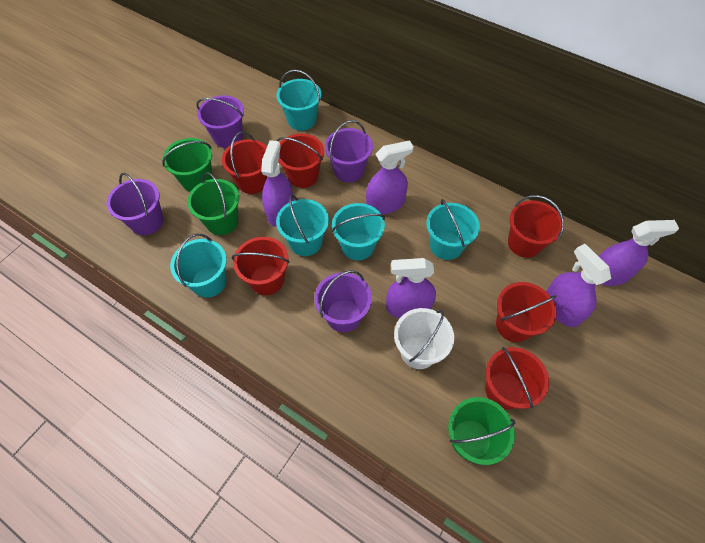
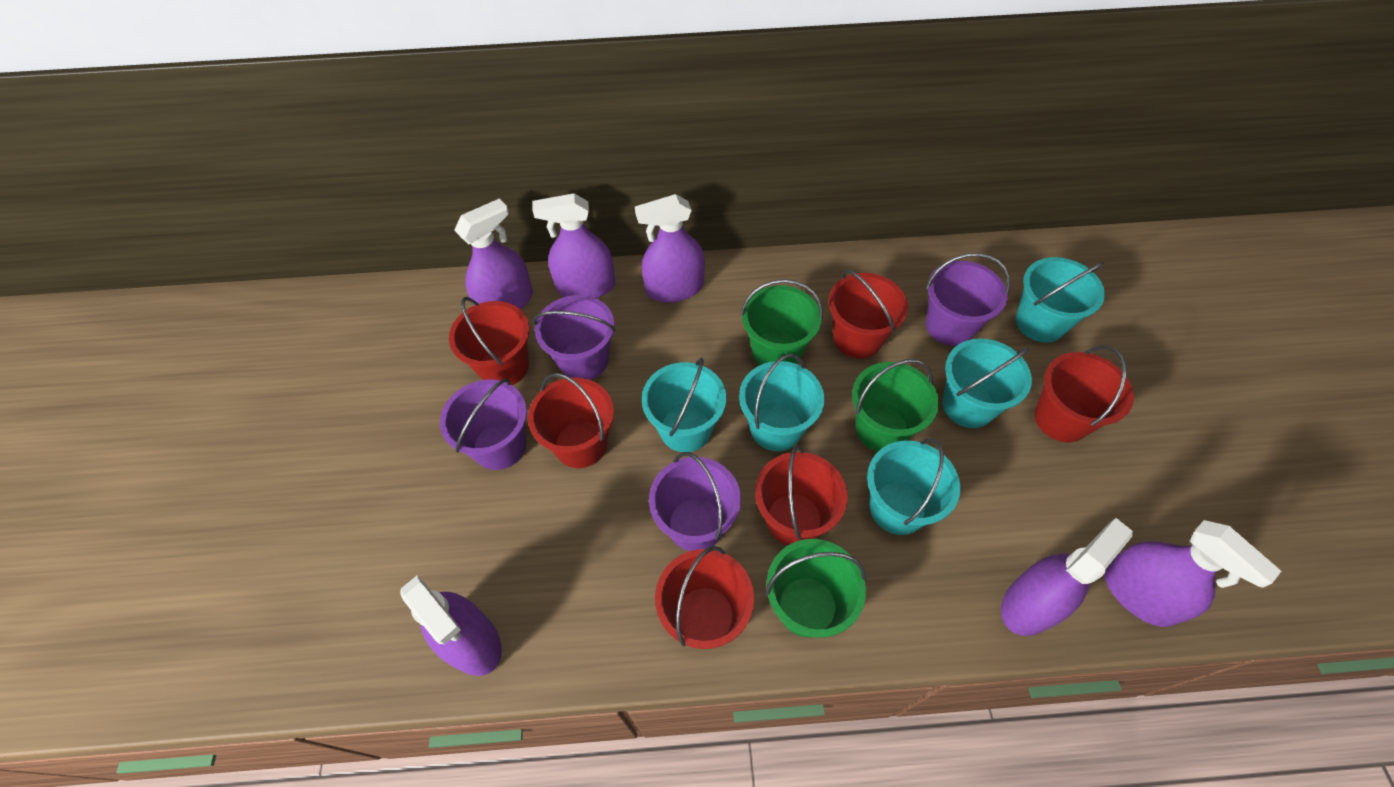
purple spray bottle: 5 -> 6
white bucket: 1 -> 0

